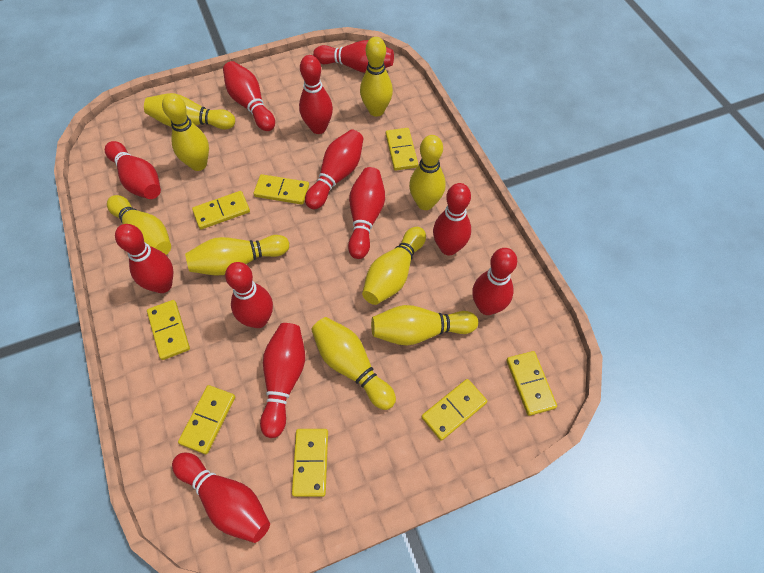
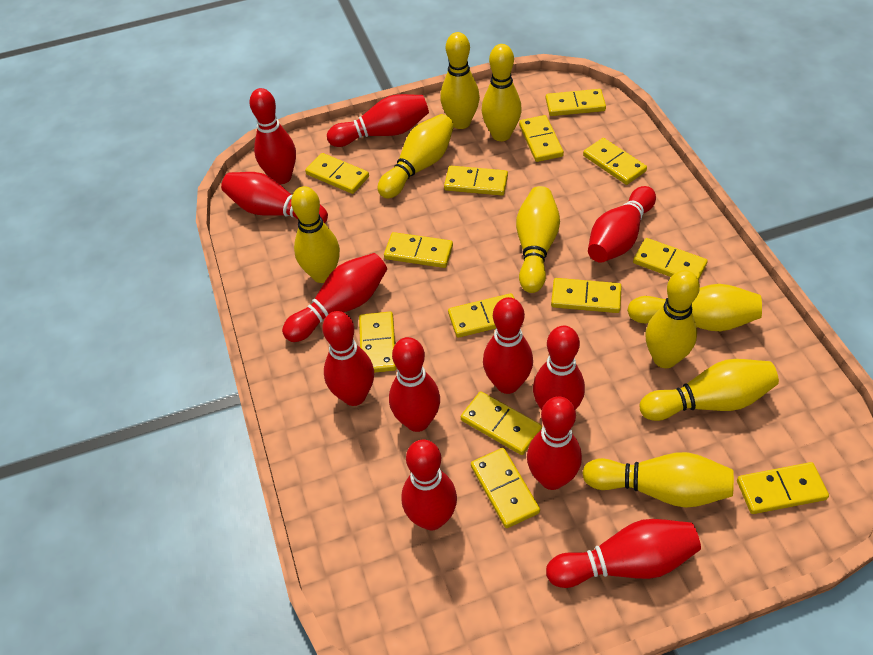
yellow domino: 8 -> 13

